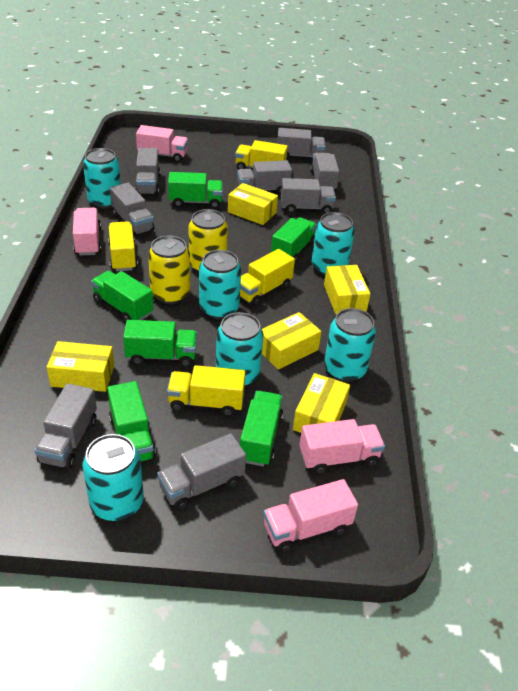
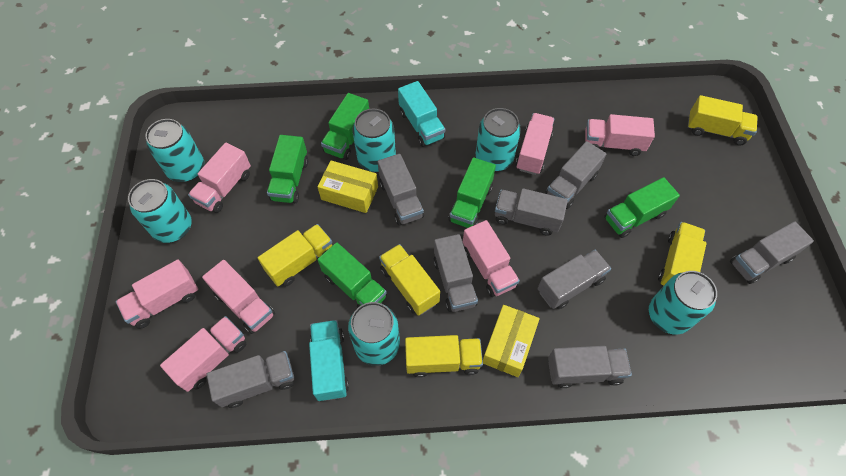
green truck: 6 -> 5
pink truck: 4 -> 7
turquoise truck: 0 -> 2
yellow box: 5 -> 2
yellow can: 2 -> 0
yellow truck: 4 -> 5

